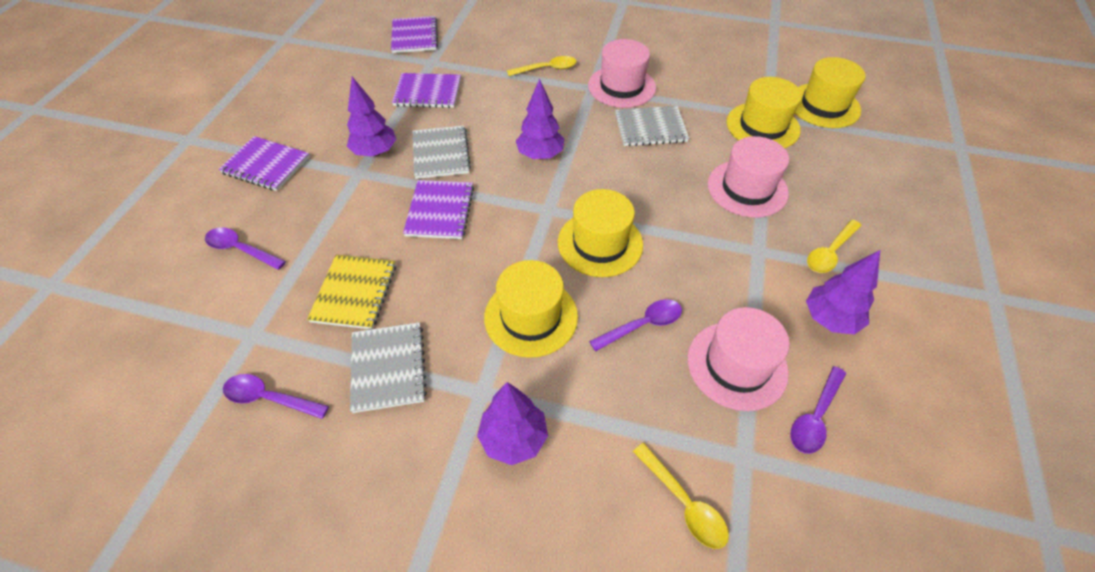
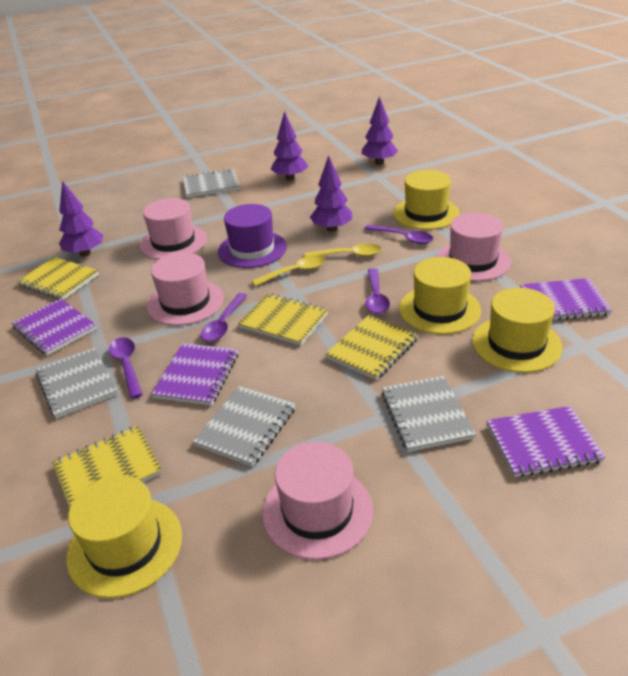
grey notebook: 3 -> 4
pink hat: 3 -> 4
purple hat: 0 -> 1
yellow notebook: 1 -> 4
yellow spoon: 3 -> 2

